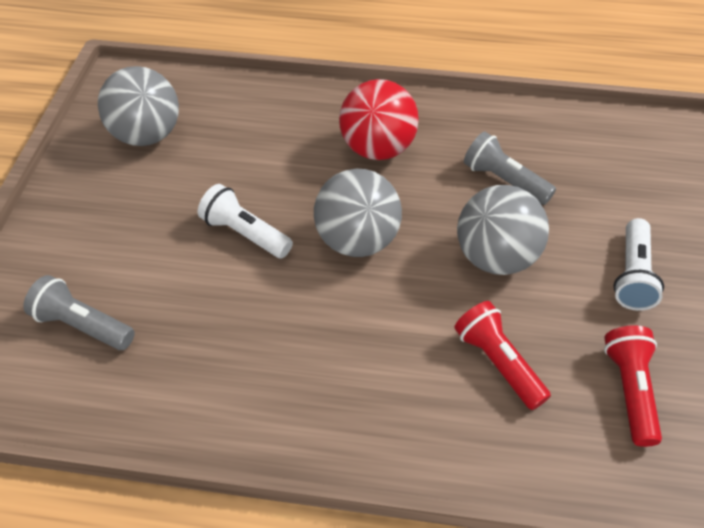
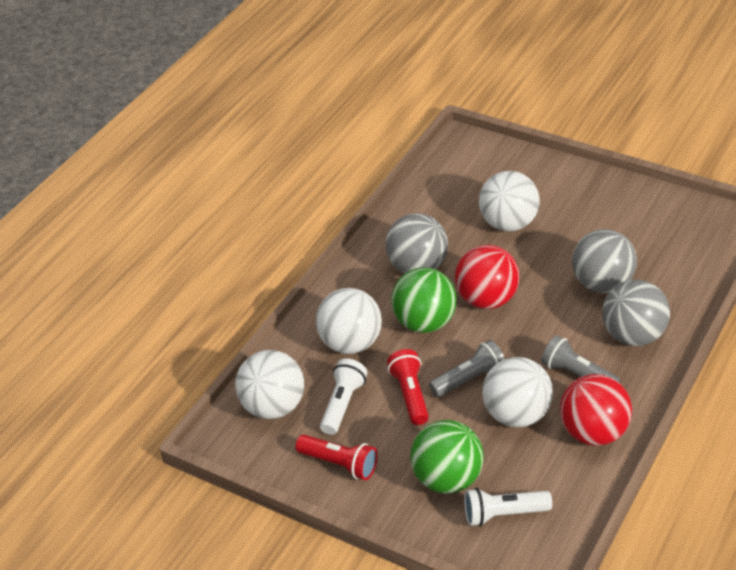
green ball: 0 -> 2
red ball: 1 -> 2
white ball: 0 -> 4

